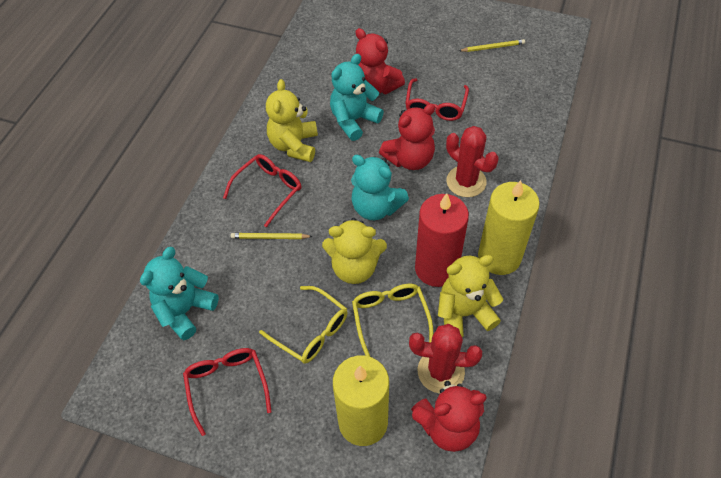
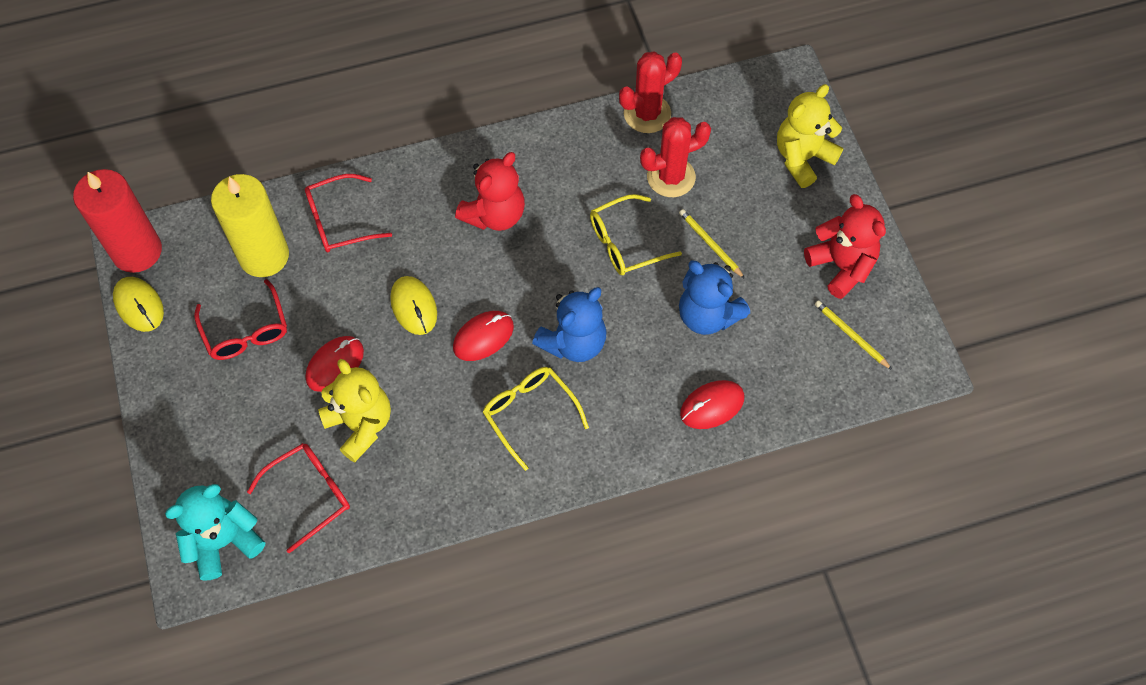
blue teddy bear: 0 -> 2
red mouse: 0 -> 3
red teddy bear: 3 -> 2
turquoise teddy bear: 3 -> 1
yellow candle: 2 -> 1
yellow mouse: 0 -> 2
yellow teddy bear: 3 -> 2

